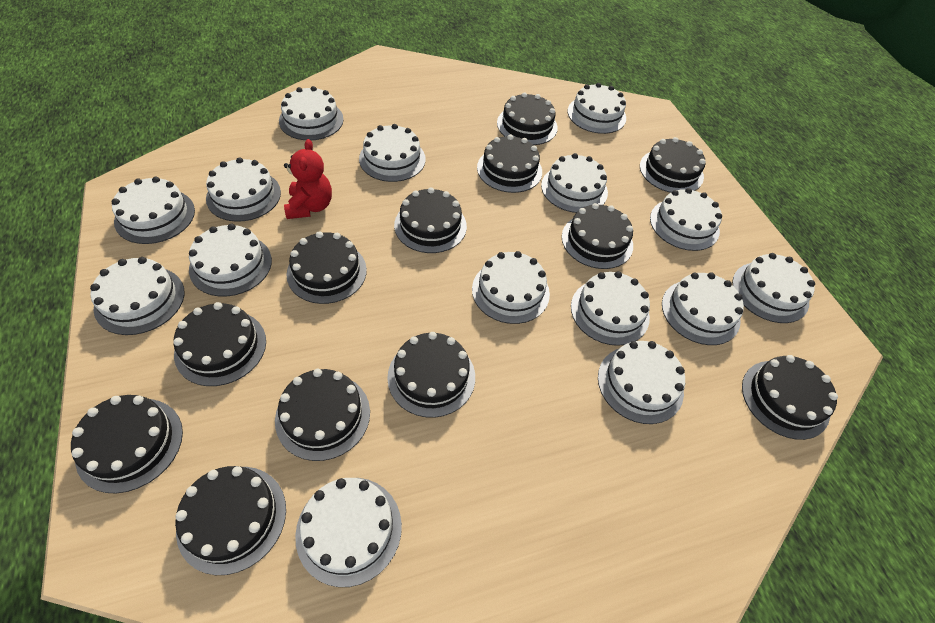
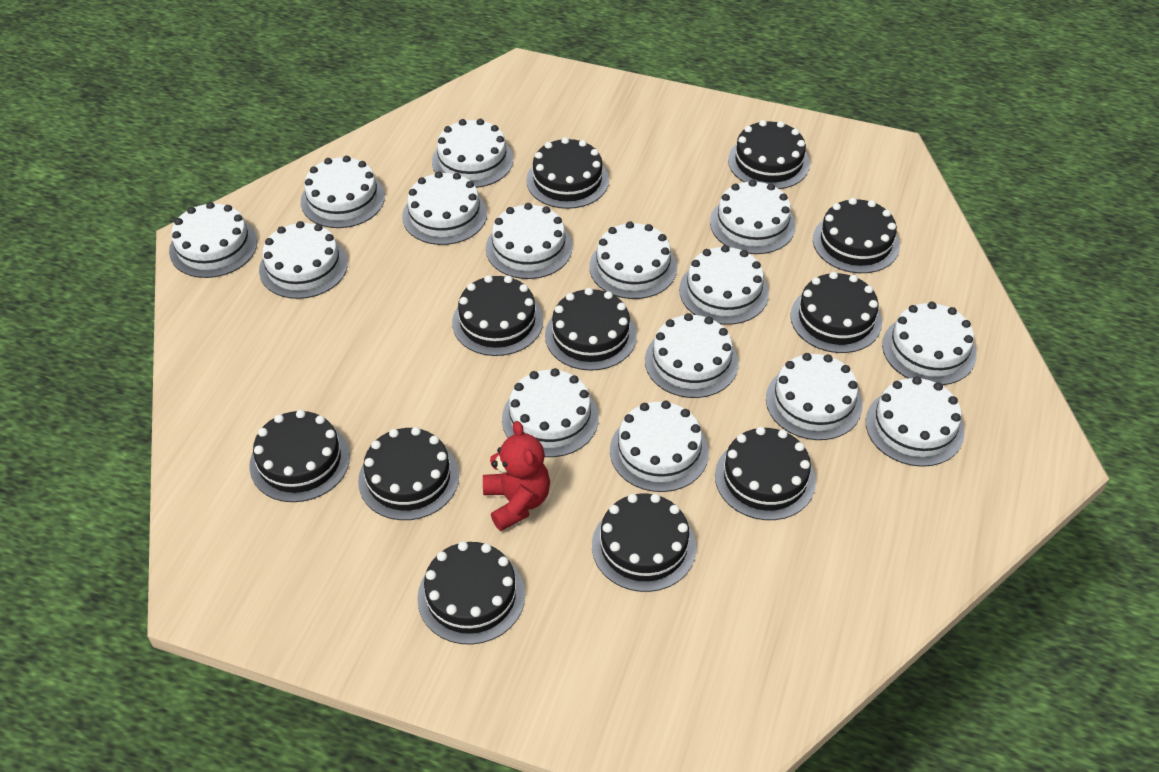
black cake: 12 -> 11

